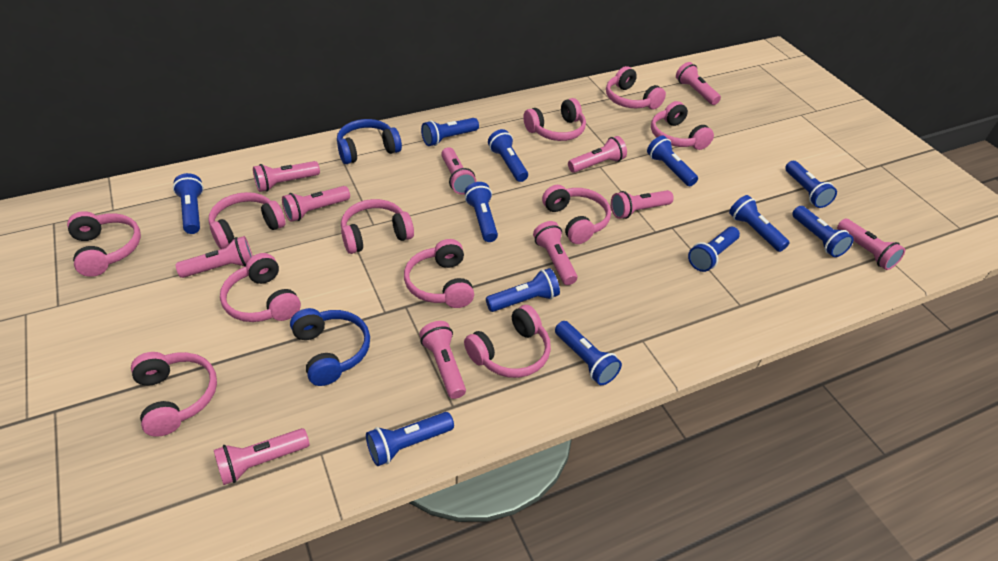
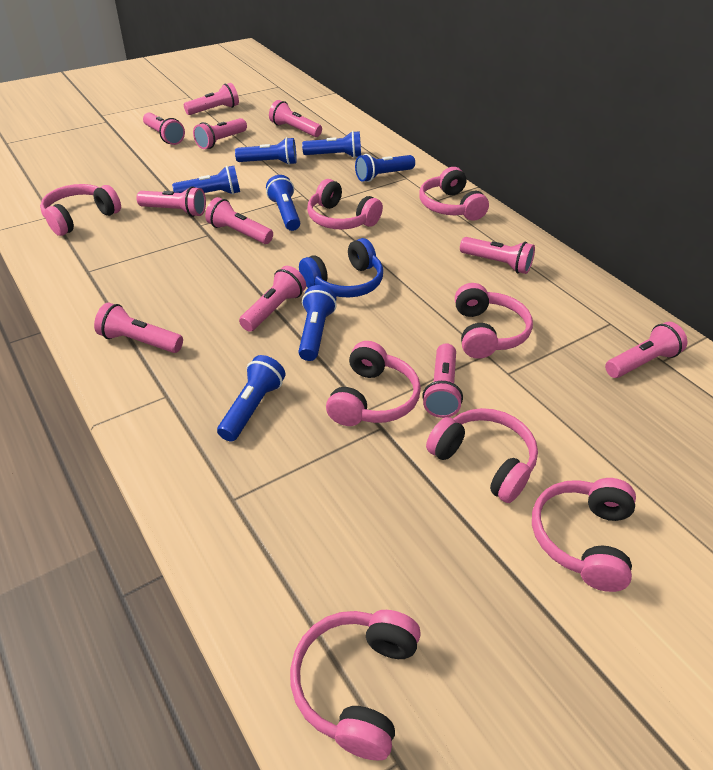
blue flashlight: 12 -> 7
blue headphones: 2 -> 1
pink headphones: 11 -> 8

